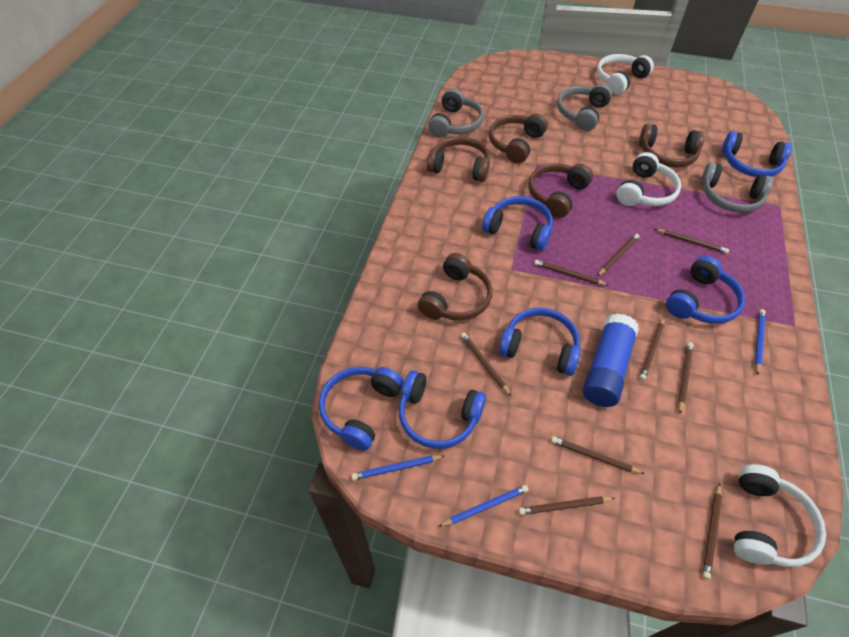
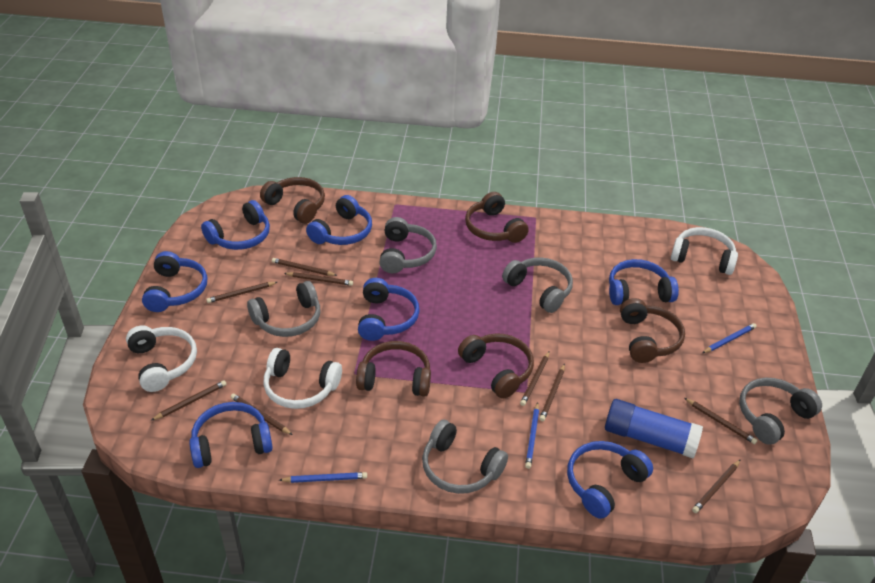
blue headphones: 6 -> 7
grey headphones: 3 -> 5

